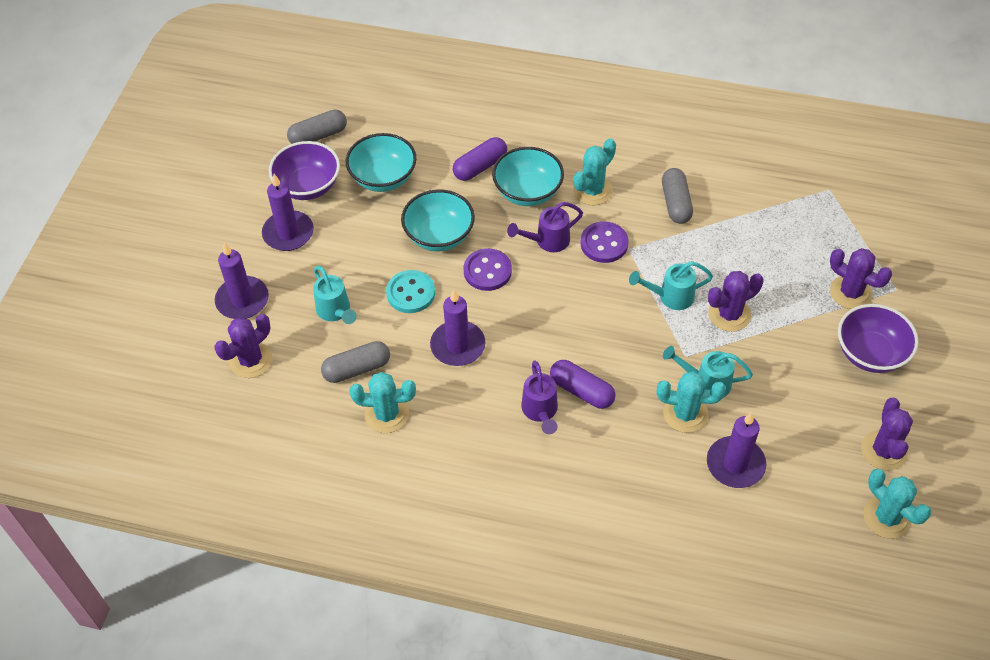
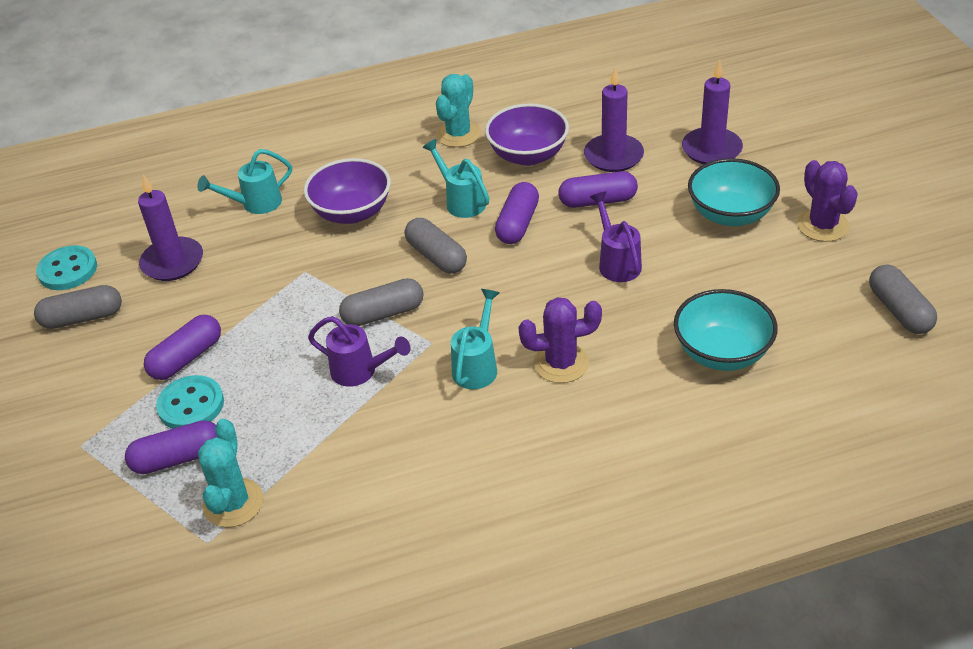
grey capsule: 3 -> 4
purple button: 2 -> 0
purple cactus: 4 -> 2
purple candle: 4 -> 3
purple capsule: 2 -> 4
turquoise bowl: 3 -> 2
turquoise button: 1 -> 2
turquoise cactus: 4 -> 2

